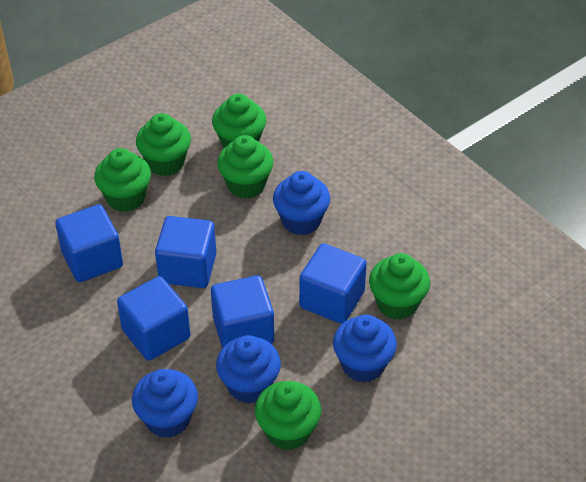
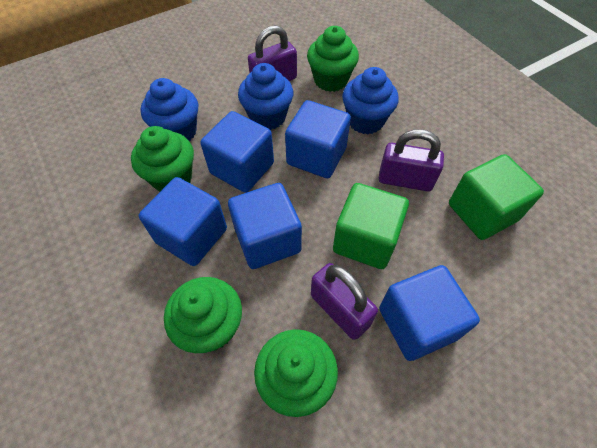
blue cupcake: 4 -> 3
green cube: 0 -> 2
green cupcake: 6 -> 4
purple padlock: 0 -> 3

